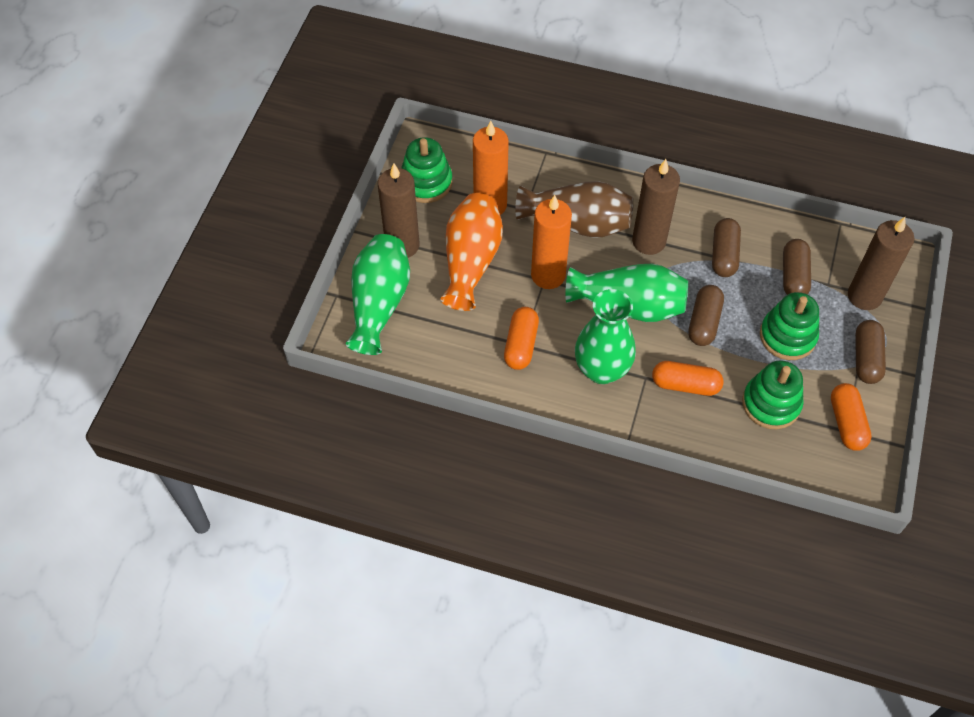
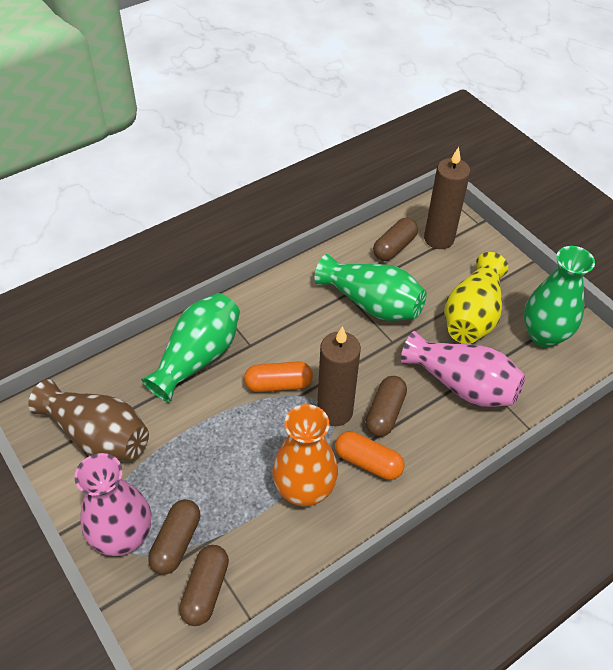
brown candle: 3 -> 2
green stacking toy: 3 -> 0
orange candle: 2 -> 0
orange capsule: 3 -> 2
pink vase: 0 -> 2
yellow vase: 0 -> 1

